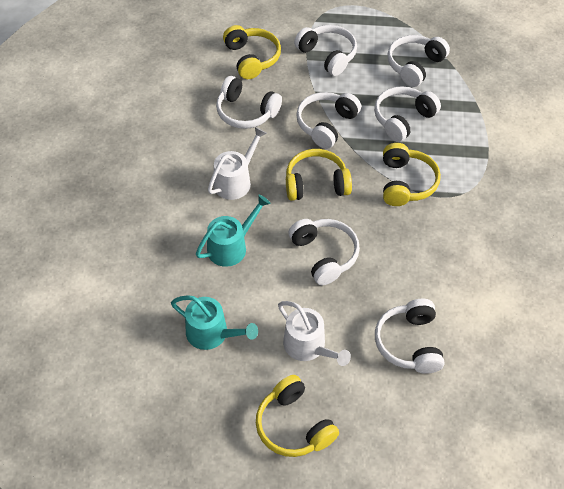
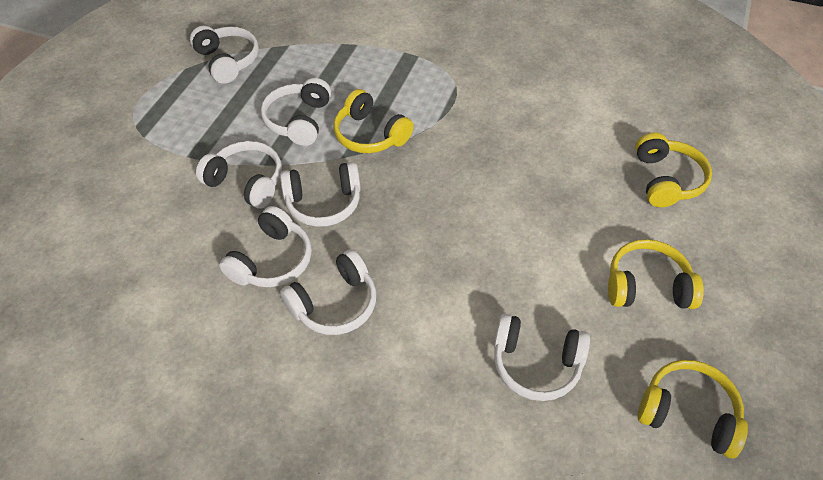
turquoise watering can: 2 -> 0
white watering can: 2 -> 0

